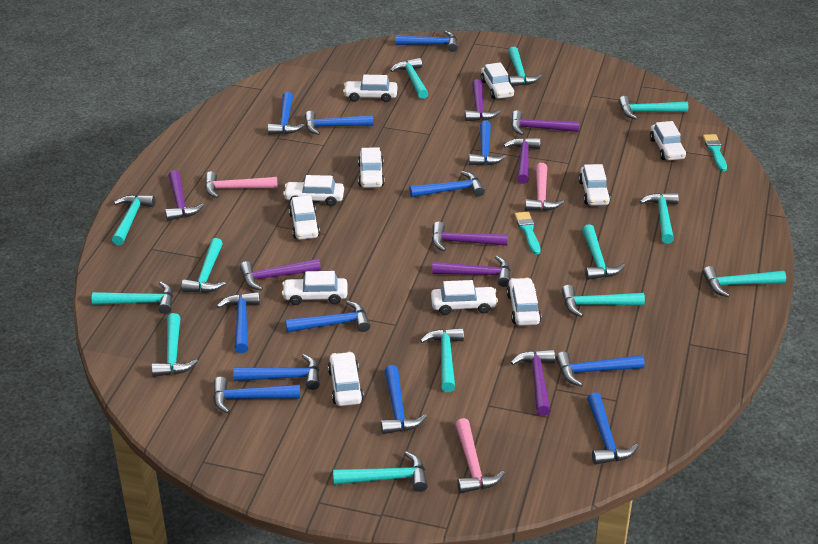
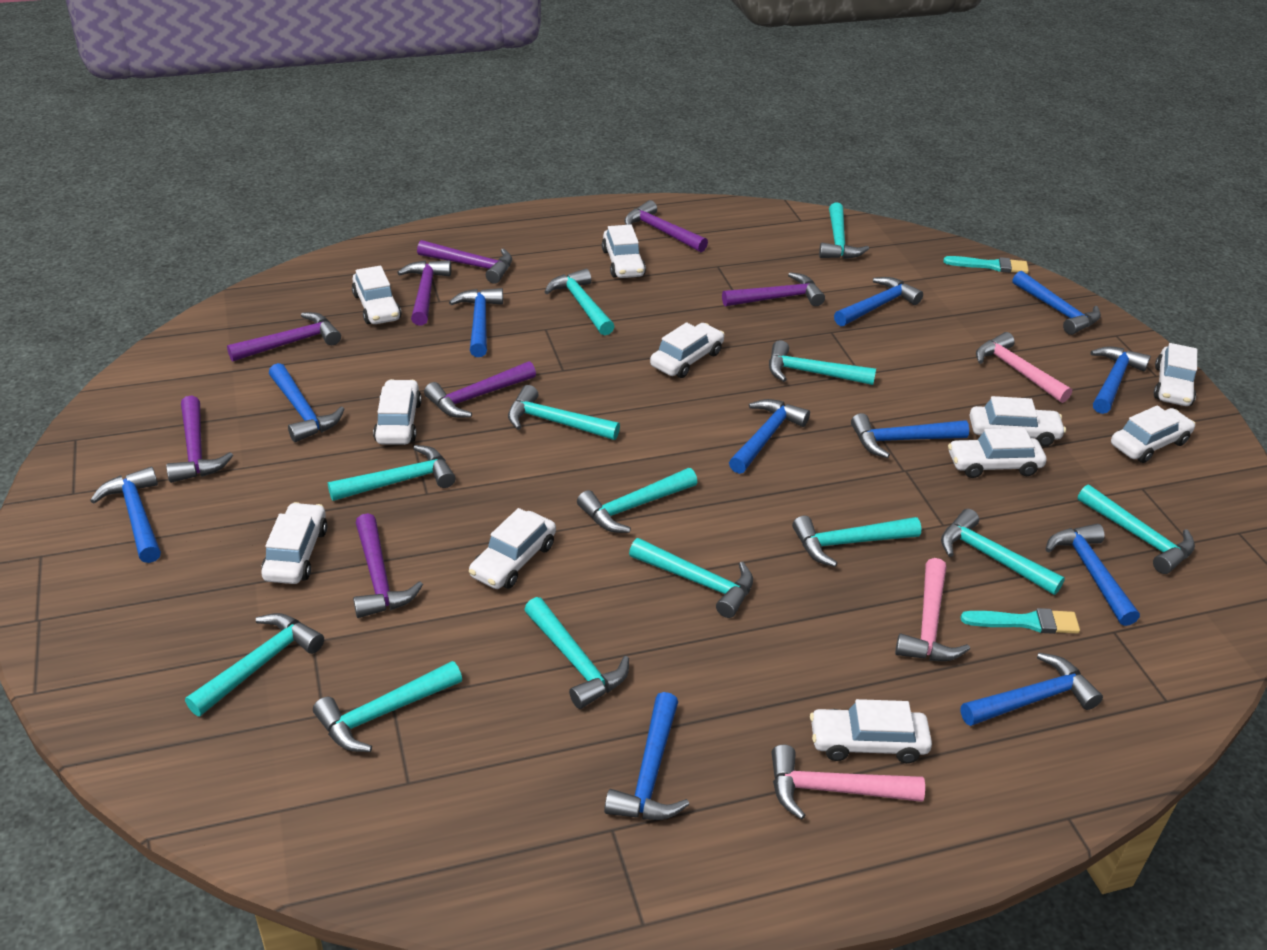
blue hammer: 12 -> 11

